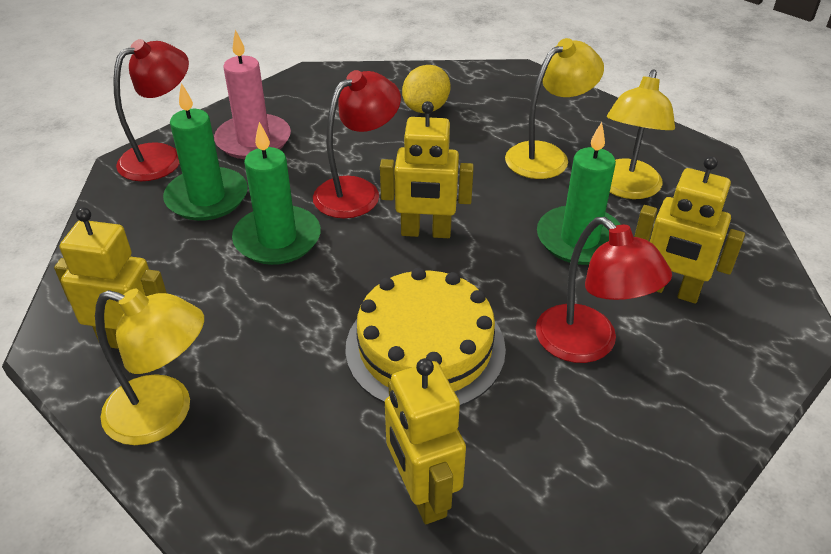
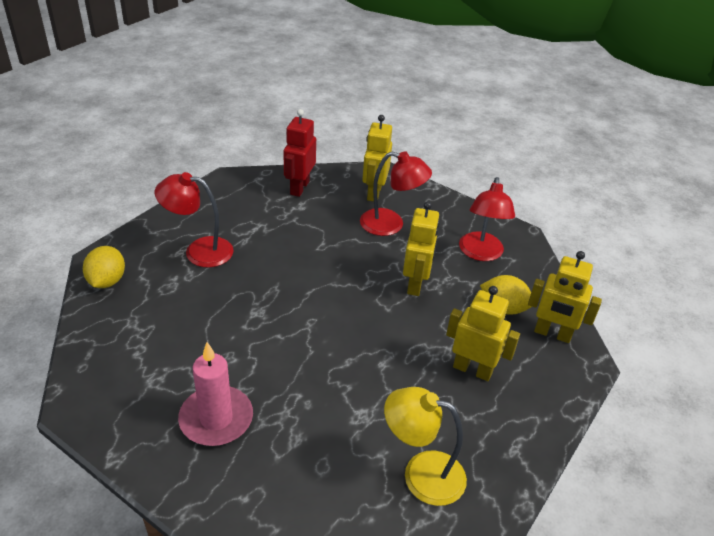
green candle: 3 -> 0
red robot: 0 -> 1
yellow cake: 1 -> 0
yellow lamp: 3 -> 1
yellow lemon: 1 -> 2

